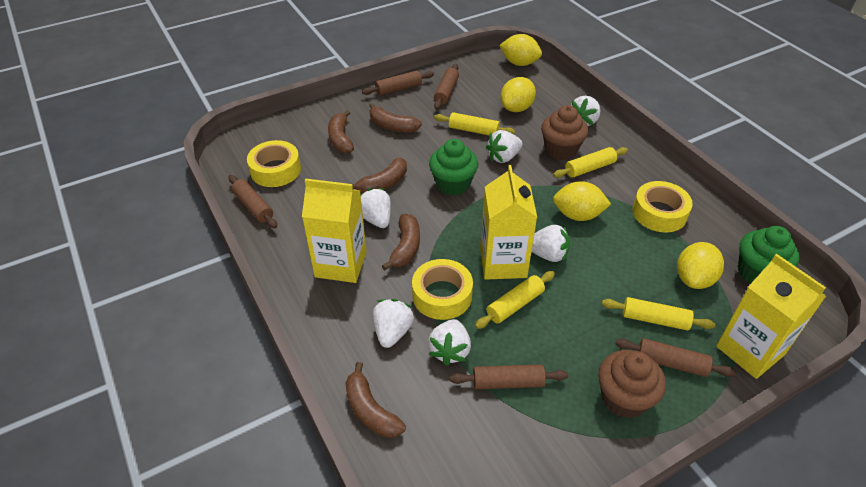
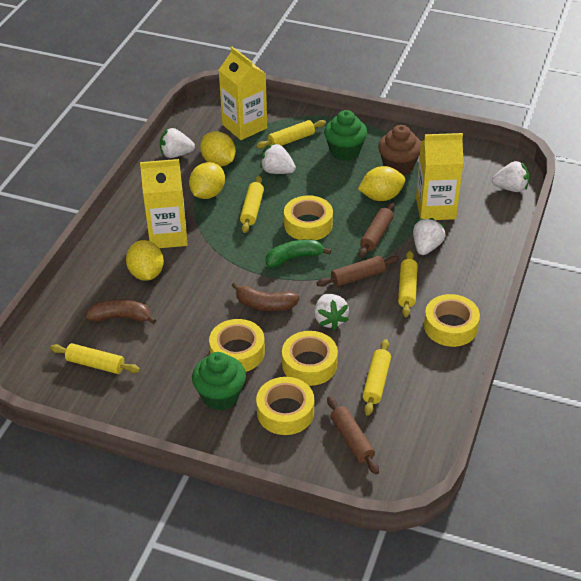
brown banana: 5 -> 2
brown cupcake: 2 -> 1
brown rolling pin: 5 -> 3
green banana: 0 -> 1
white strawberry: 6 -> 5
yellow rolling pin: 4 -> 5
yellow tape: 3 -> 5

